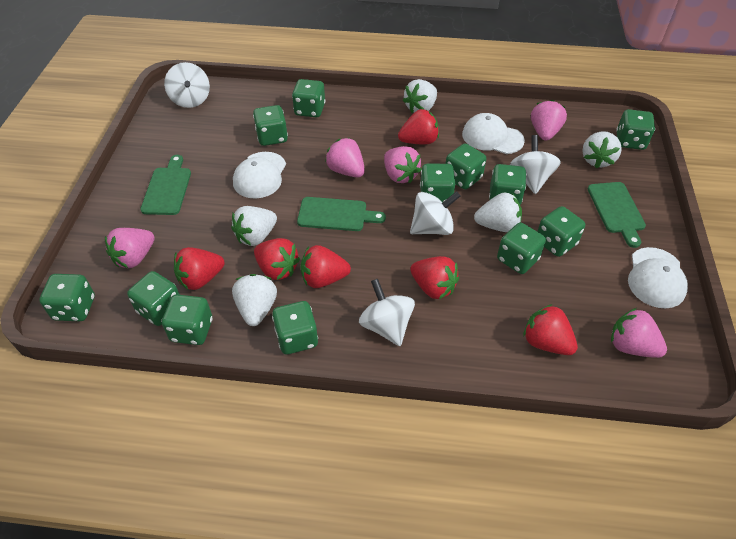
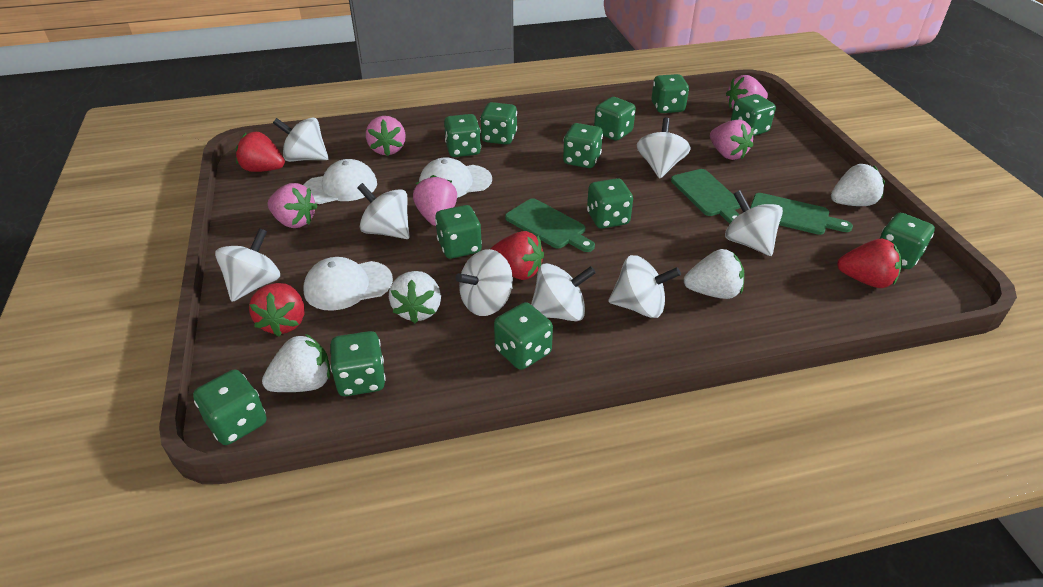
red strawberry: 6 -> 4
white spinning top: 4 -> 8
white strawberry: 5 -> 4

